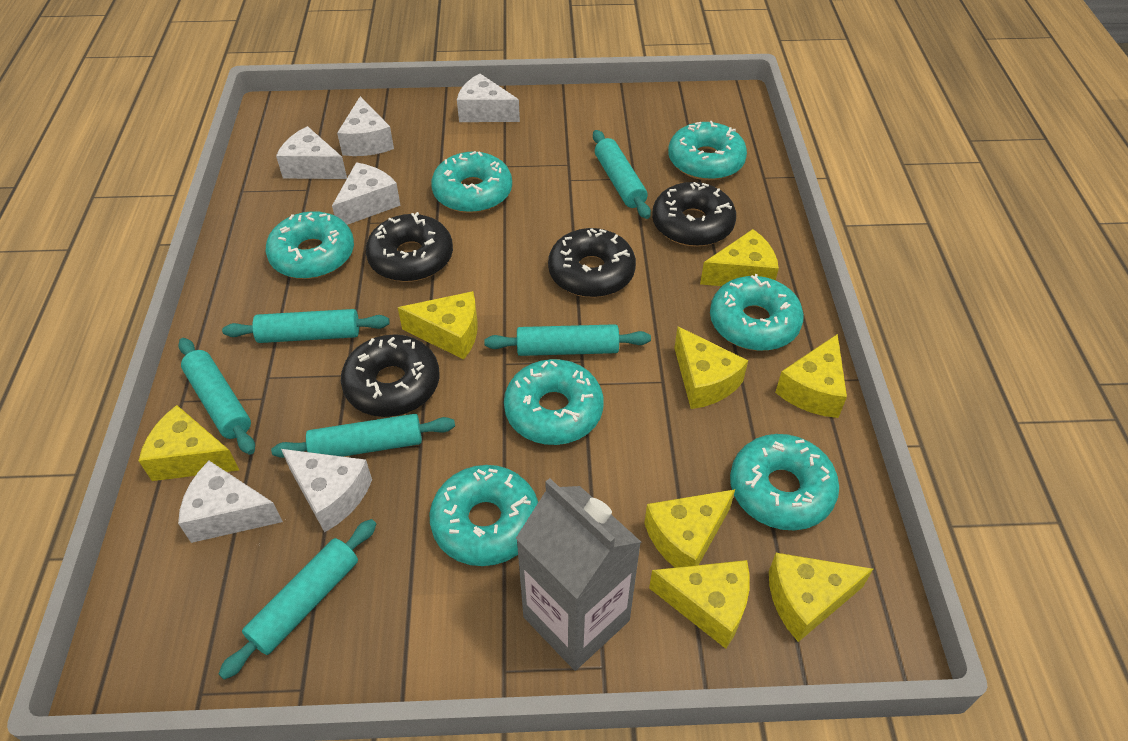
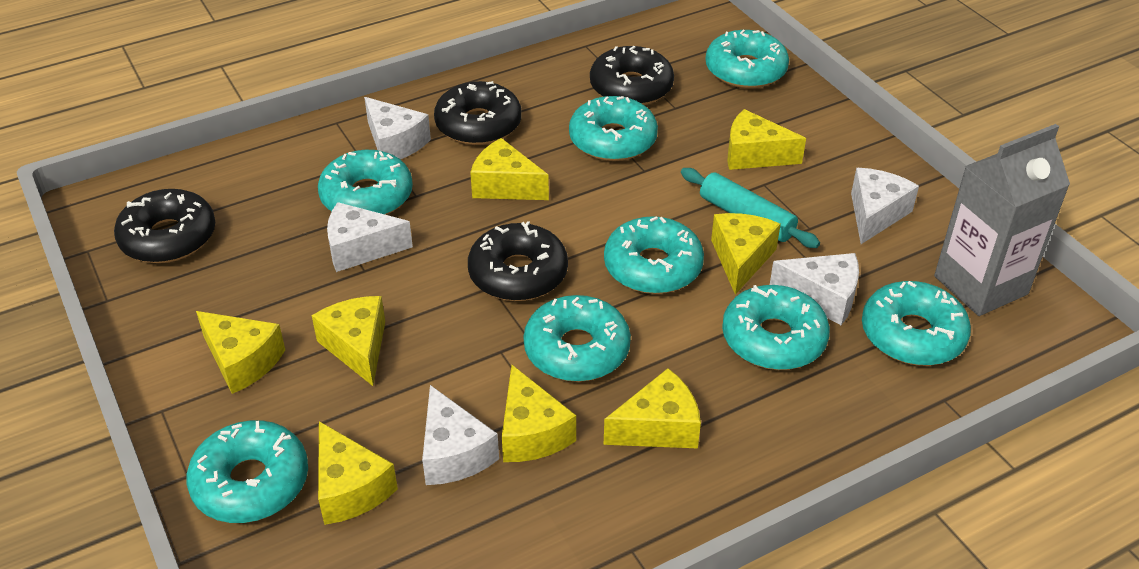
turquoise donut: 7 -> 8
turquoise rolling pin: 6 -> 1
white cheese: 6 -> 5

